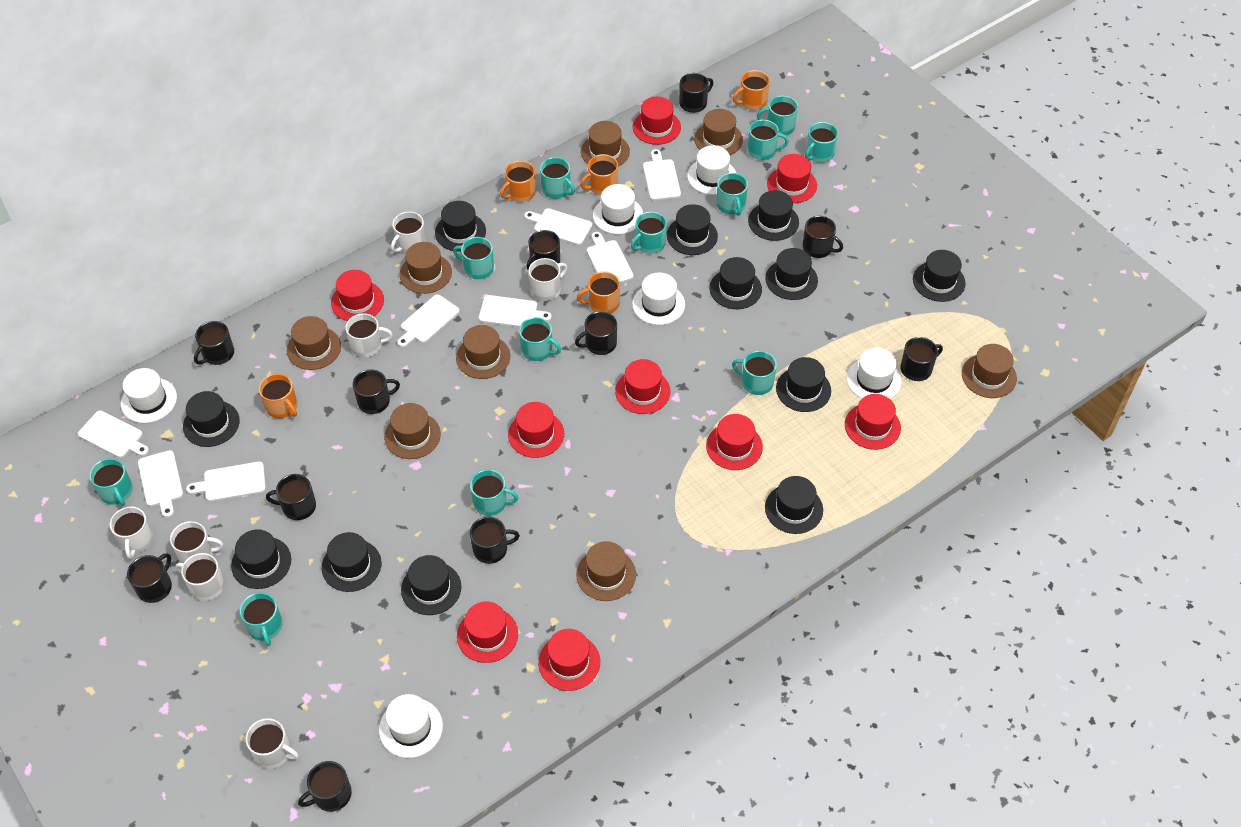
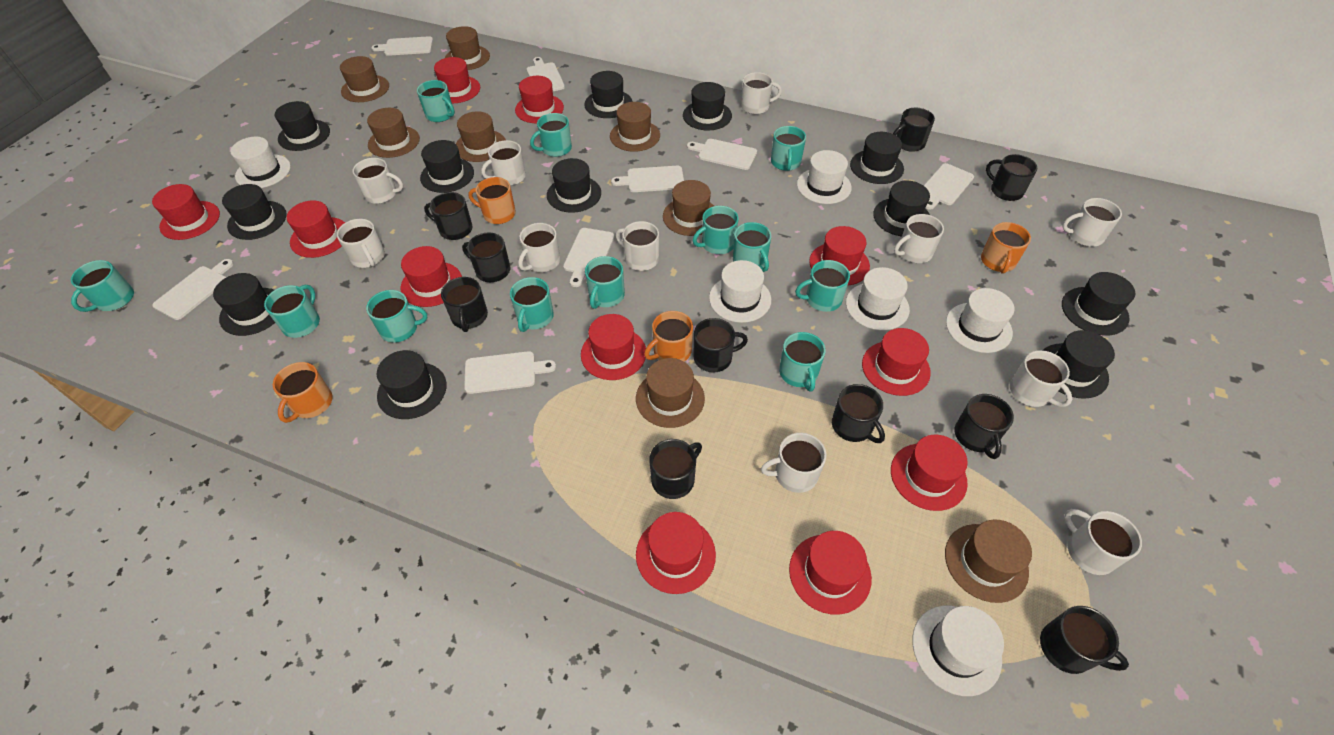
black mug: 11 -> 10
orange mug: 5 -> 4
red hat: 9 -> 11
white mug: 7 -> 11

